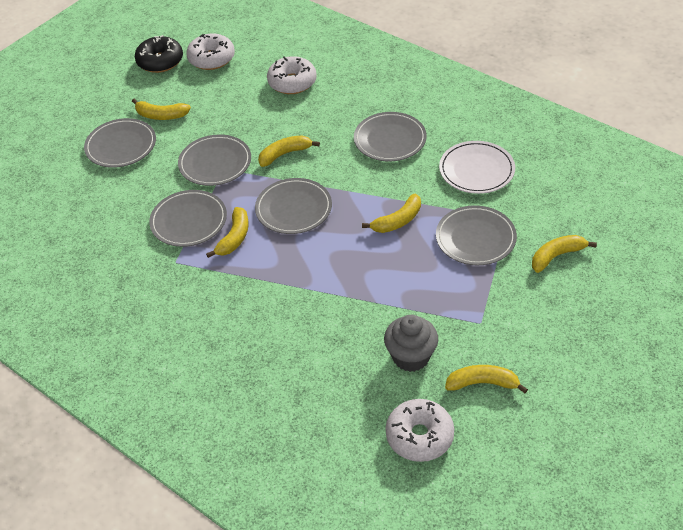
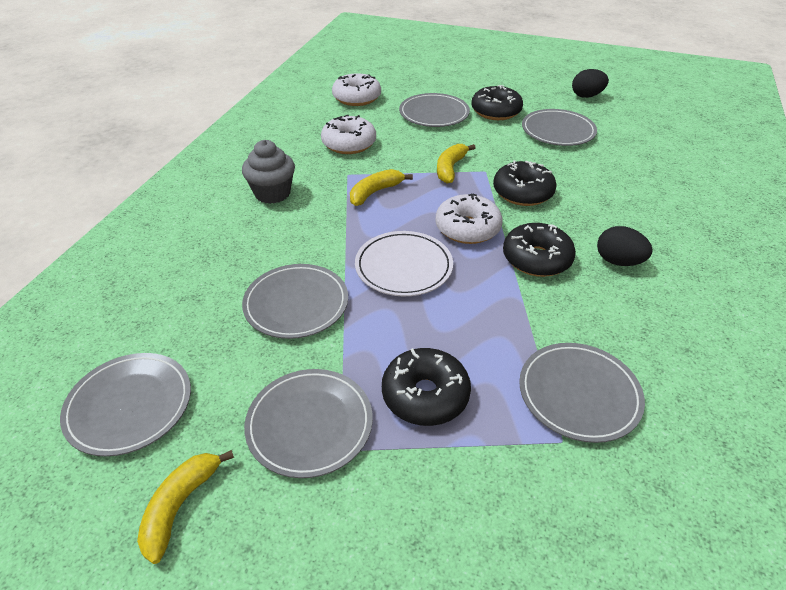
black donut: 1 -> 4
black egg: 0 -> 2
yellow banana: 6 -> 3

